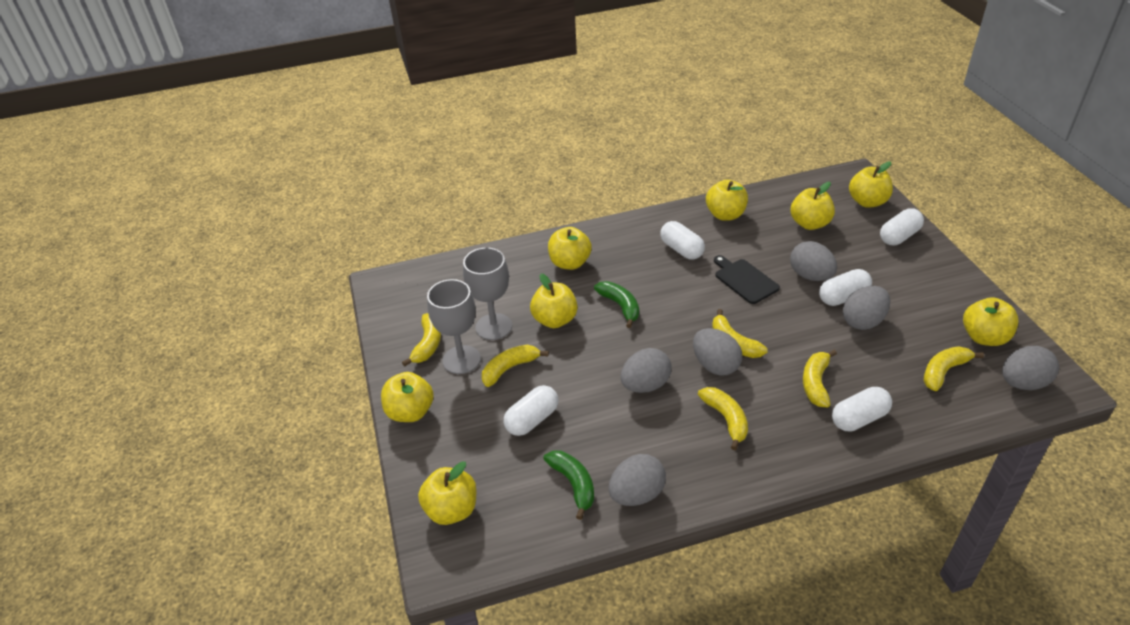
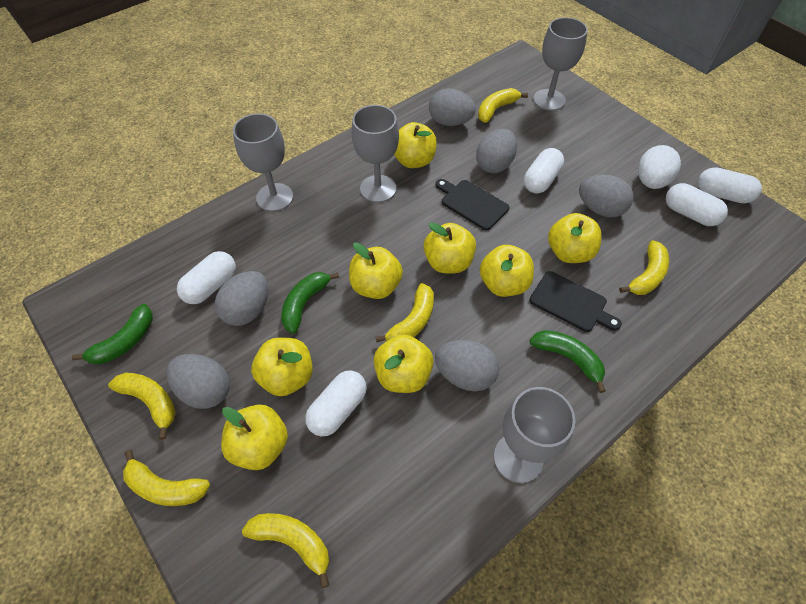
black cutting board: 1 -> 2
green banana: 2 -> 3
grey goblet: 2 -> 4
white egg: 0 -> 1

